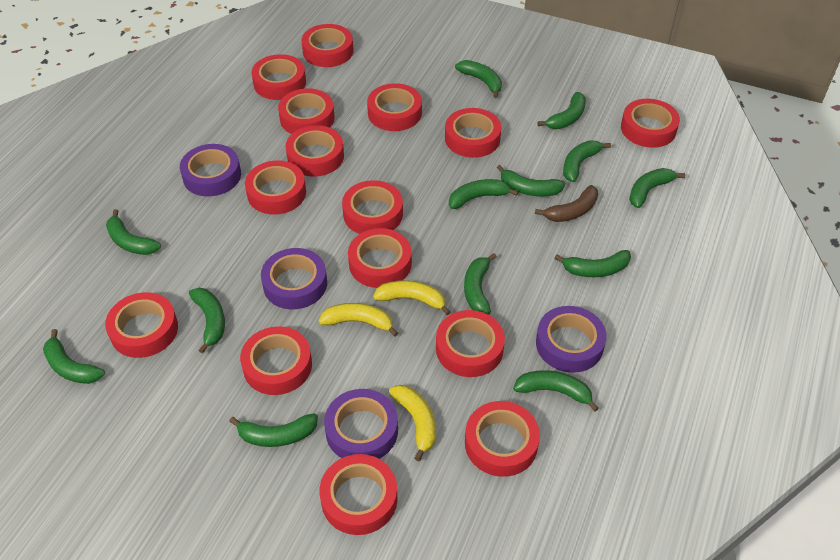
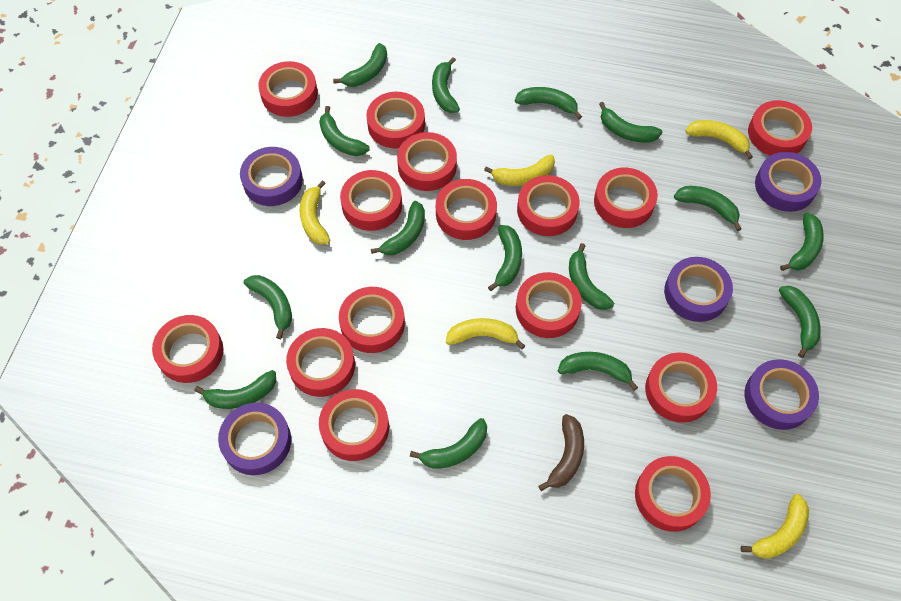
green banana: 13 -> 15
purple tape: 4 -> 5
yellow banana: 3 -> 5

